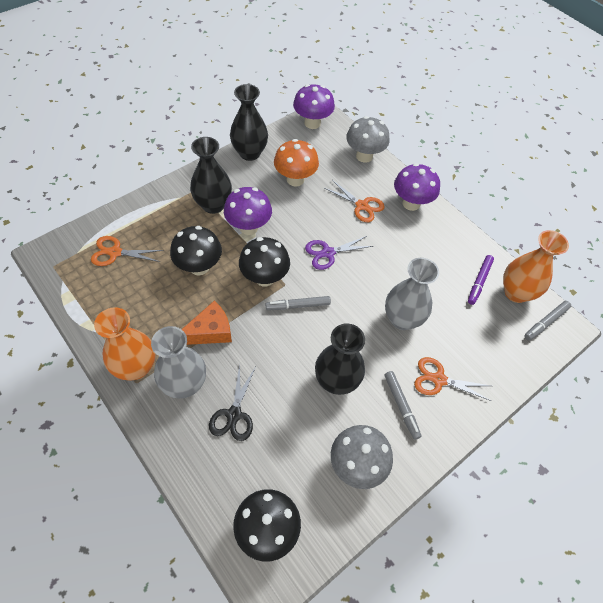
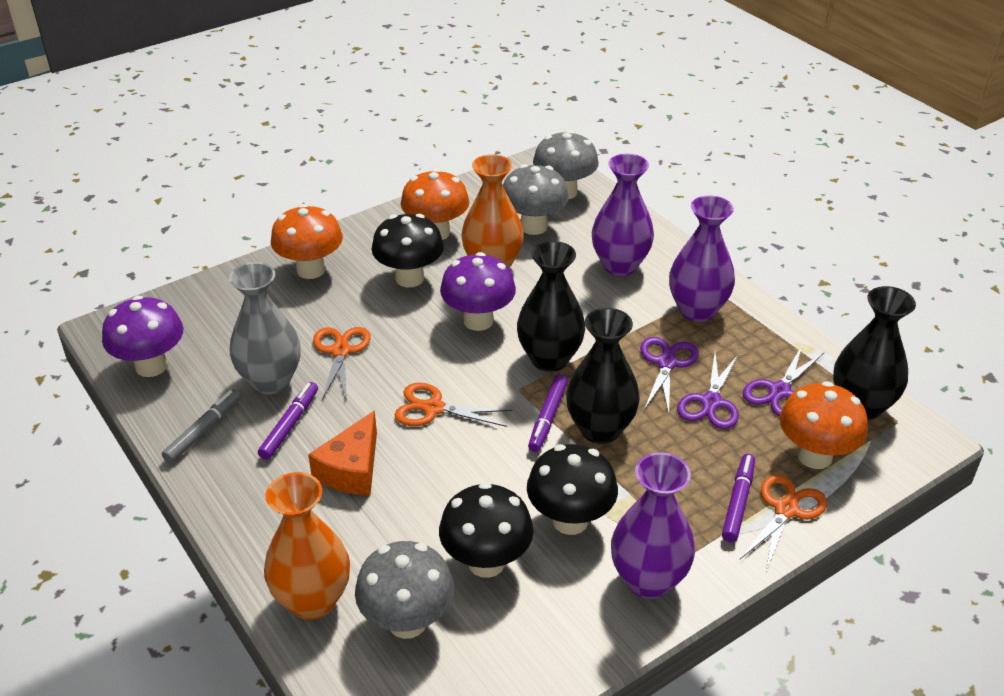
black scissors: 1 -> 0
grey marker: 3 -> 1
grey mushroom: 2 -> 3
grey vase: 2 -> 1
orange mushroom: 1 -> 3
purple marker: 1 -> 3
purple mushroom: 3 -> 2
purple scissors: 1 -> 3
purple vase: 0 -> 3

